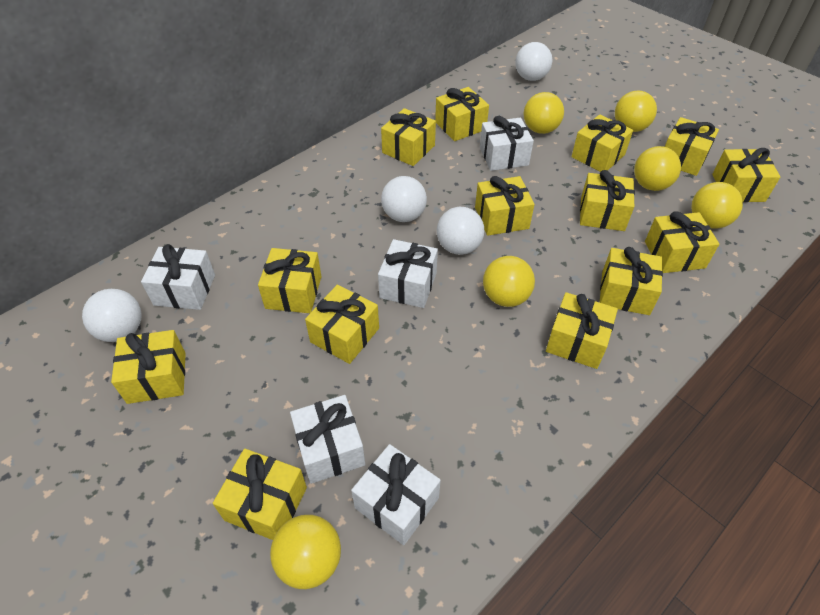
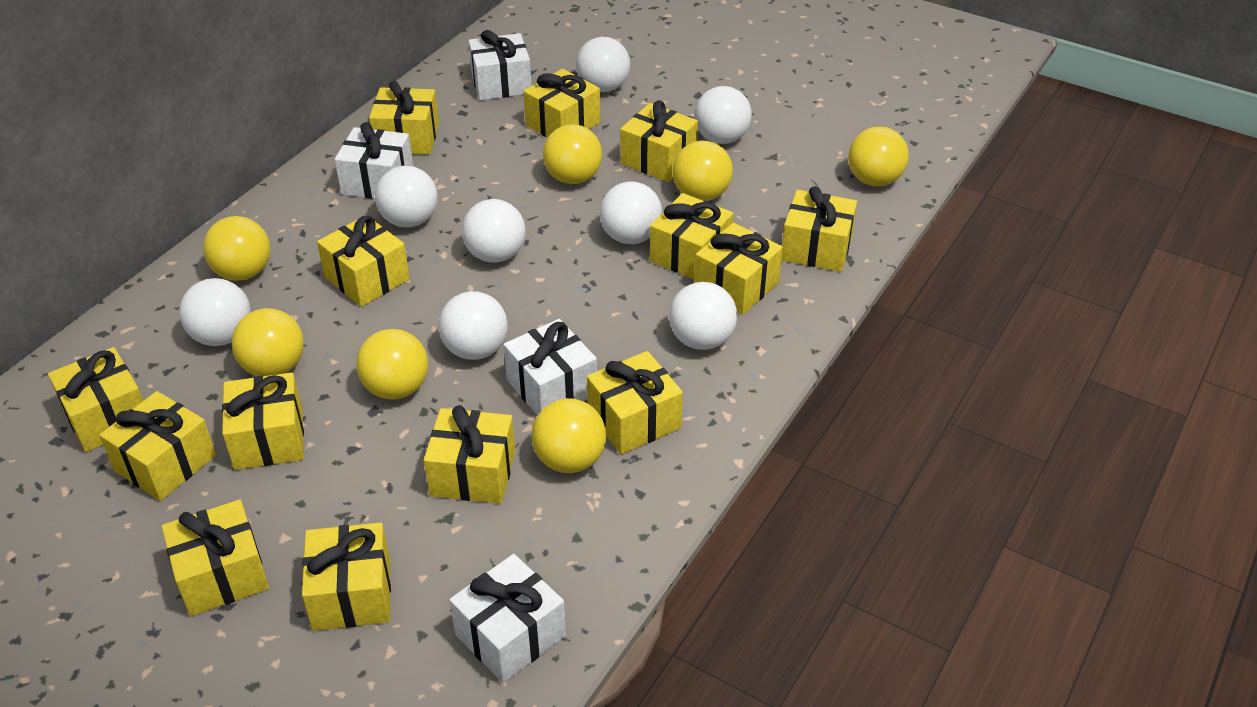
white ball: 4 -> 8
white gift: 5 -> 4
yellow ball: 6 -> 7

